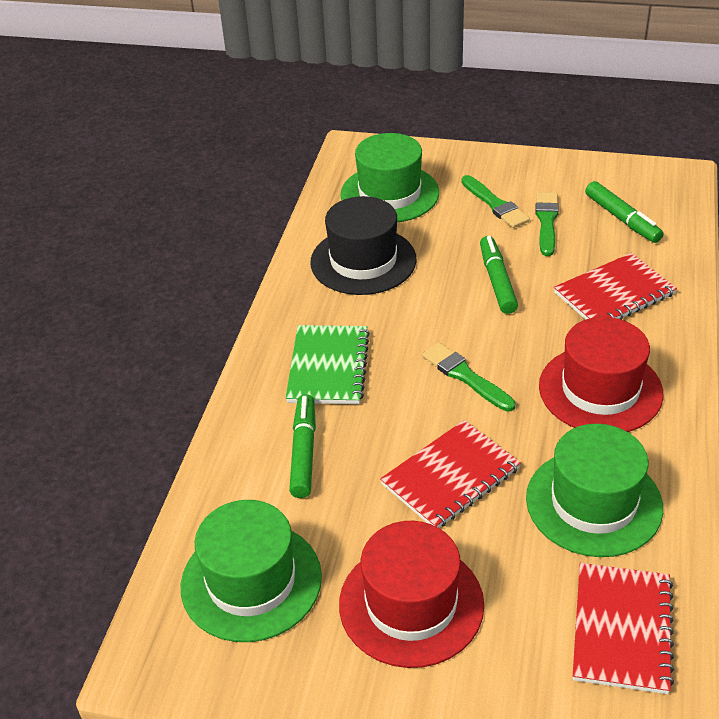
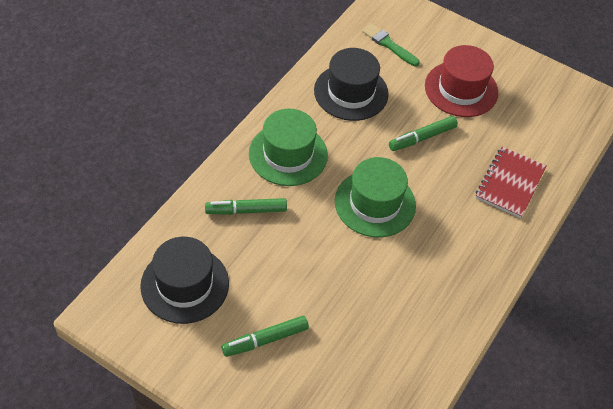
black hat: 1 -> 2
green brush: 3 -> 1
green hat: 3 -> 2
green notebook: 1 -> 0
red hat: 2 -> 1
red notebook: 3 -> 1

